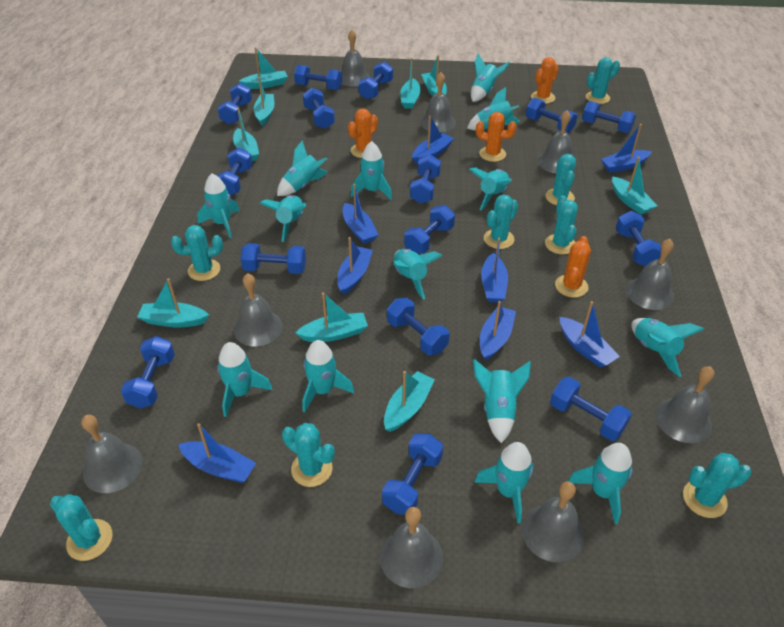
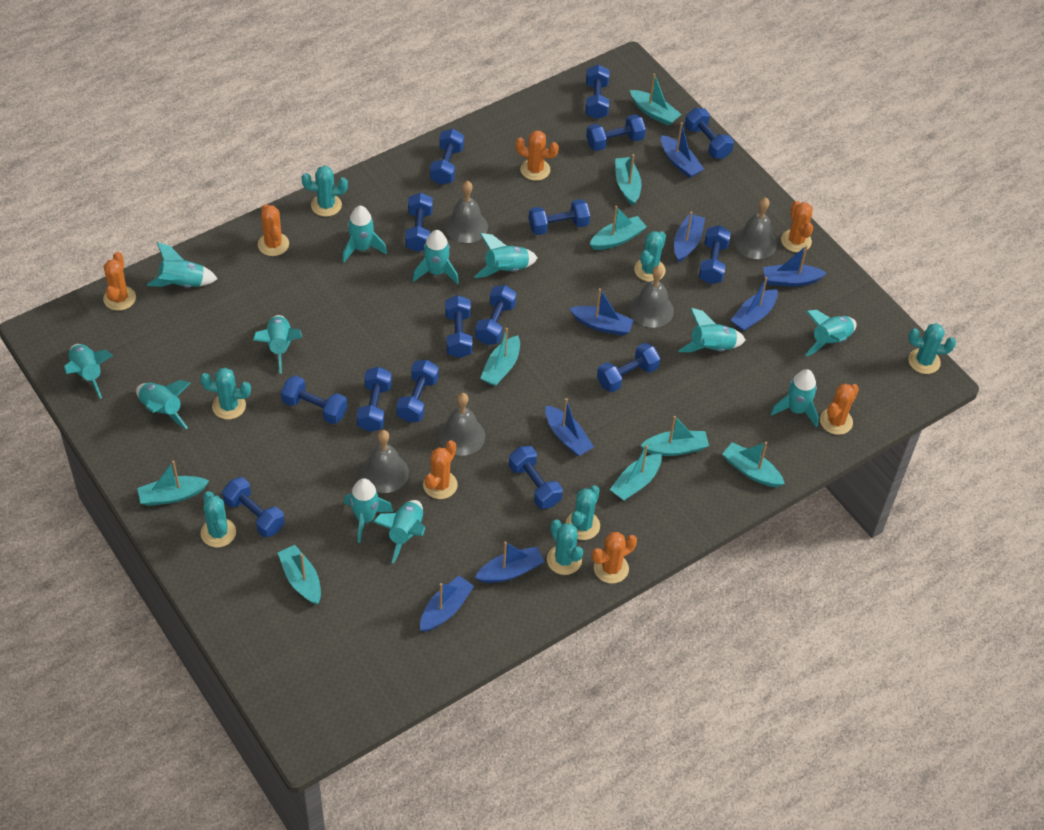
grey bell: 9 -> 5
orange cactus: 4 -> 7
turquoise cactus: 8 -> 7
turquoise rocket: 14 -> 12

